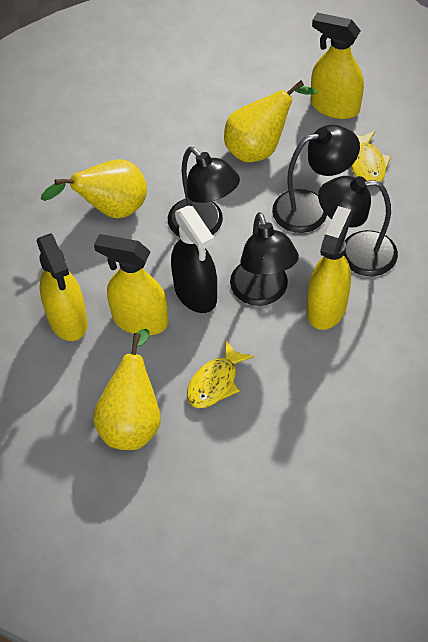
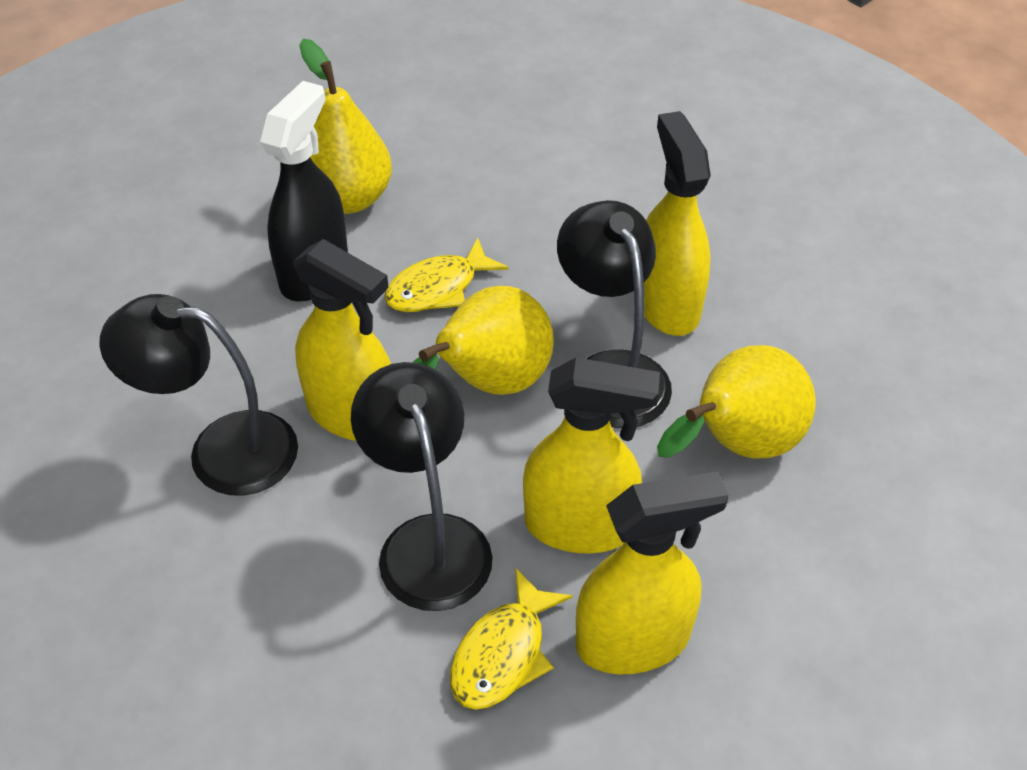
black lamp: 4 -> 3

